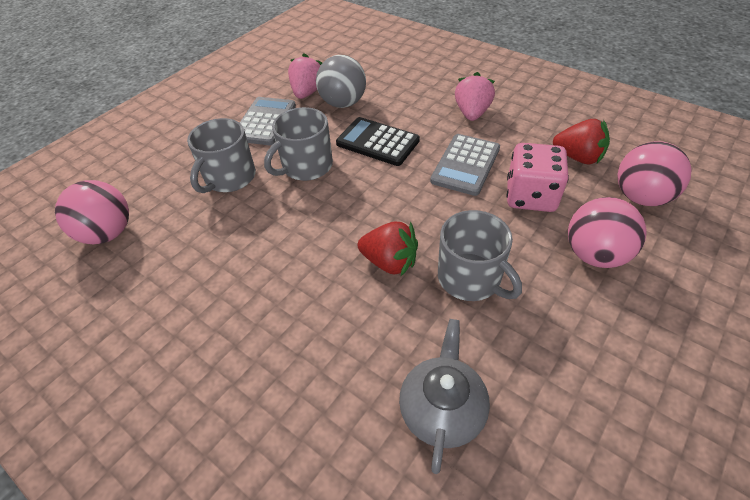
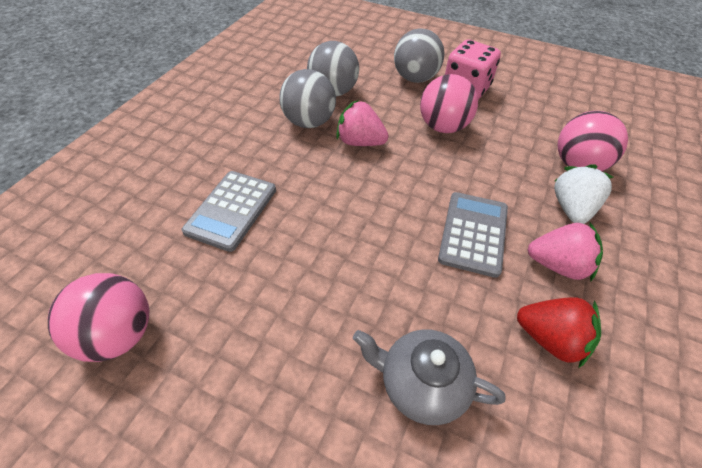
black calculator: 1 -> 0
grey ball: 1 -> 3
grey mug: 3 -> 0
red strawberry: 2 -> 1
white strawberry: 0 -> 1

